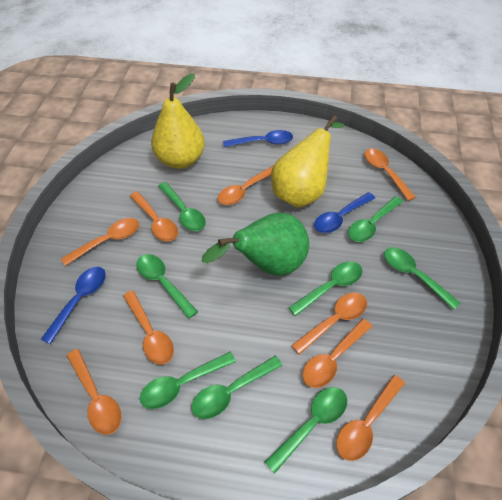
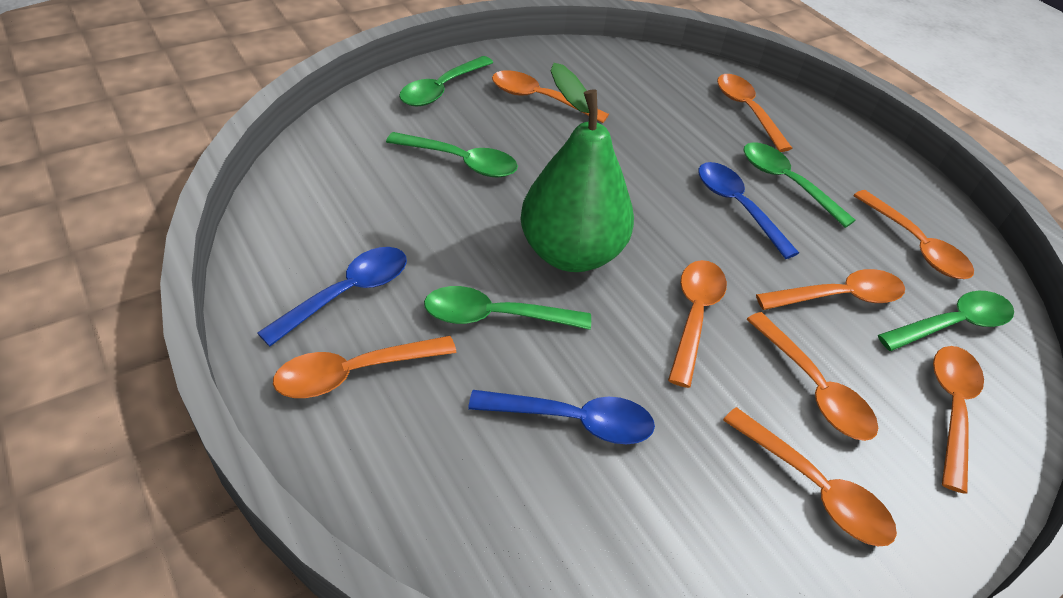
green spoon: 8 -> 5
yellow pear: 2 -> 0

